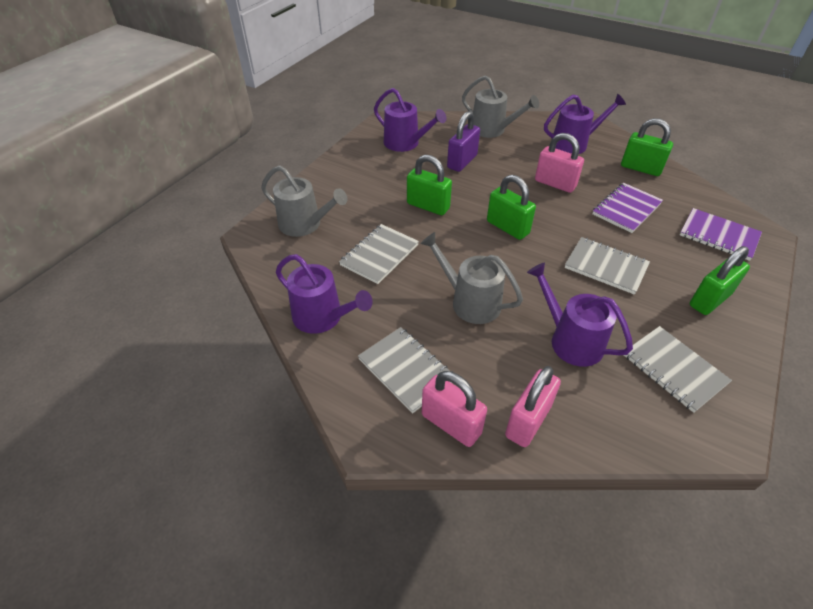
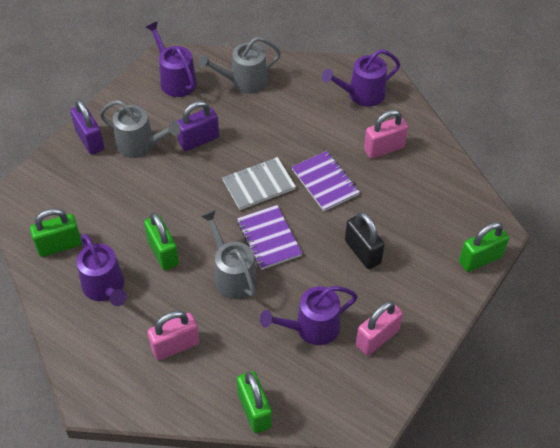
black padlock: 0 -> 1
grey notebook: 4 -> 1
purple padlock: 1 -> 2

